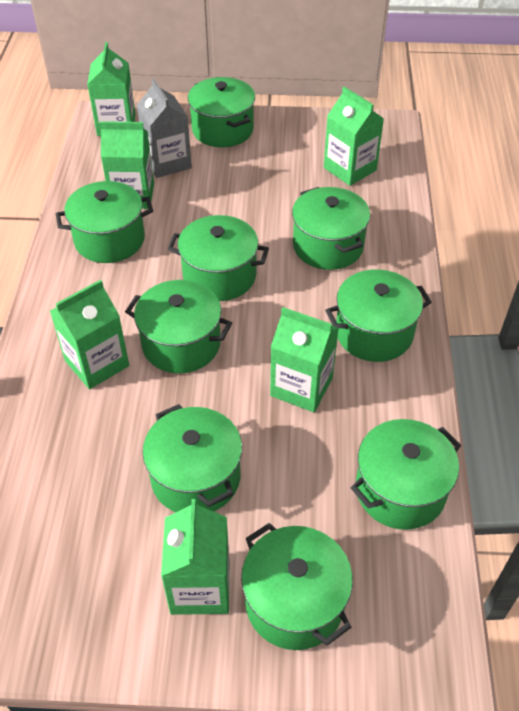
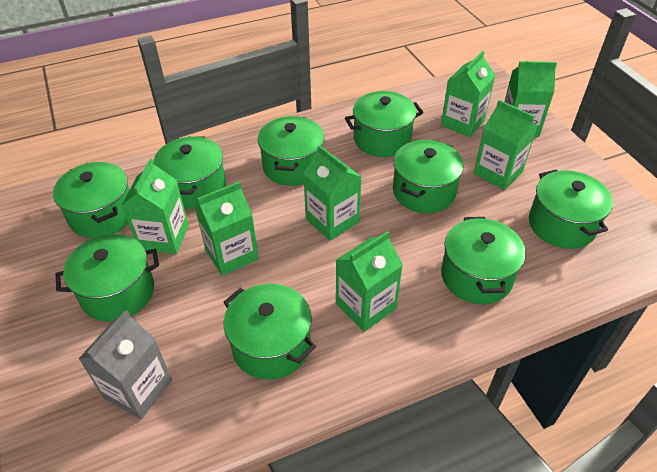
green carton: 6 -> 7

